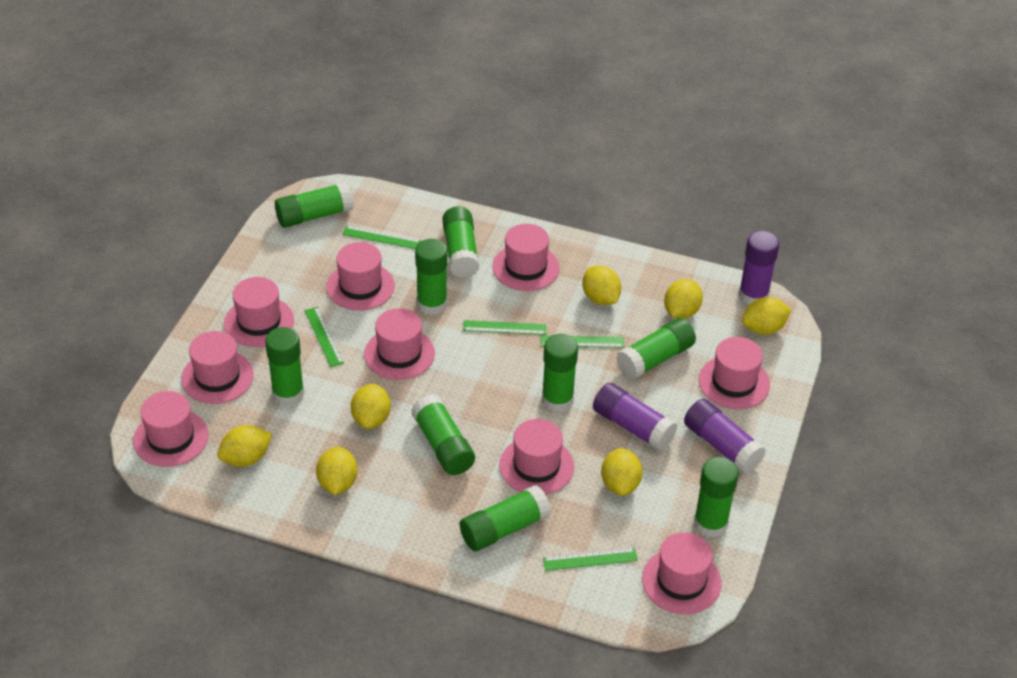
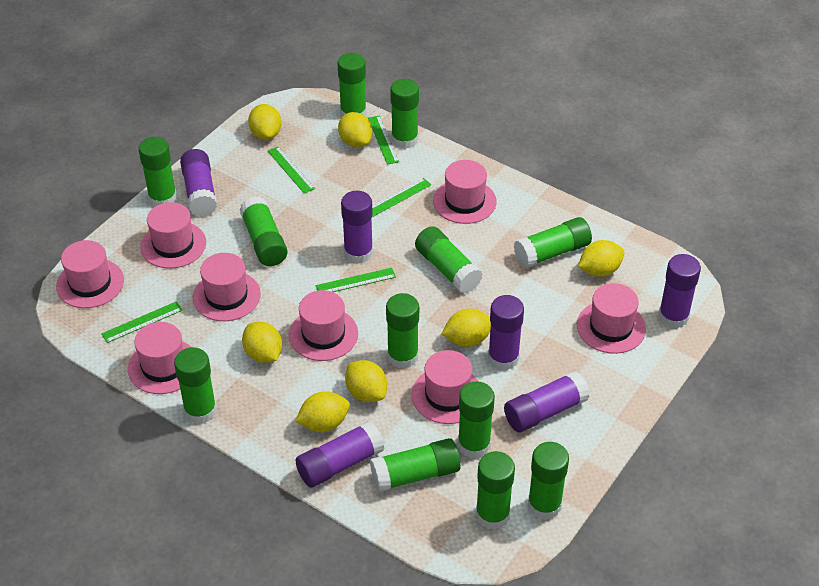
green glue stick: 9 -> 12
pink hat: 9 -> 8
purple glue stick: 3 -> 6

